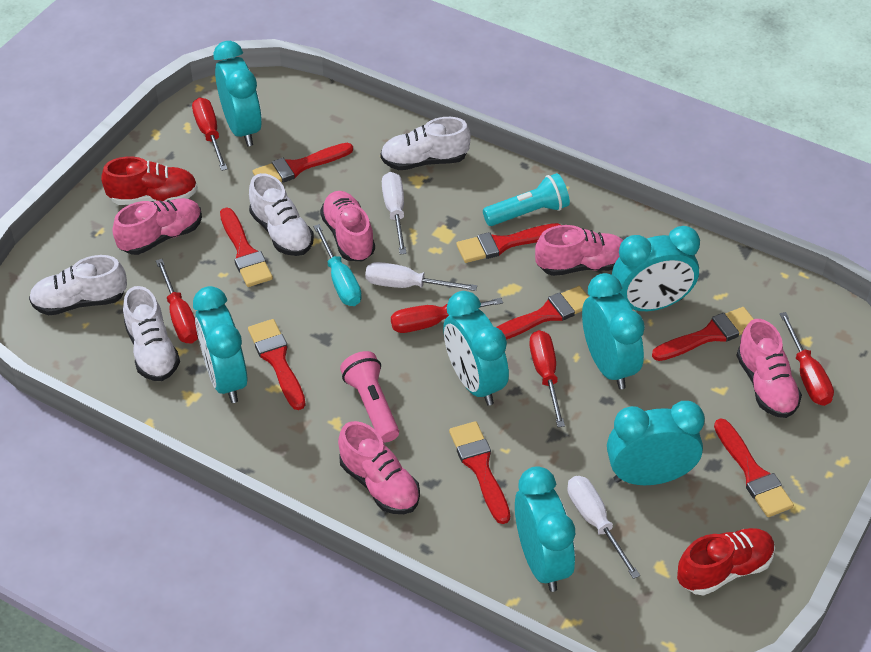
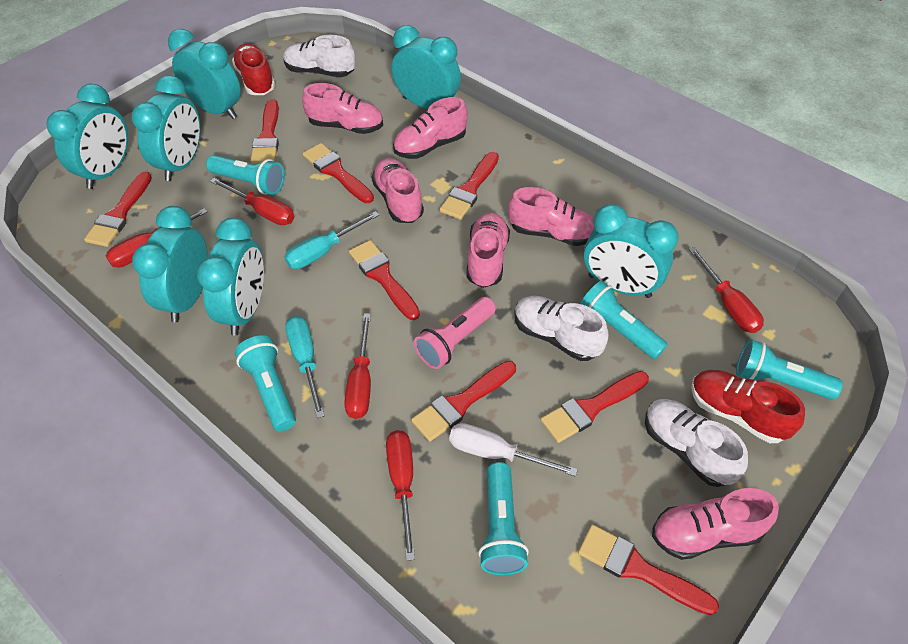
pink shoe: 5 -> 6
turquoise flashlight: 1 -> 5
turquoise screwdriver: 1 -> 2
white screwdriver: 3 -> 1
white shoe: 4 -> 3

